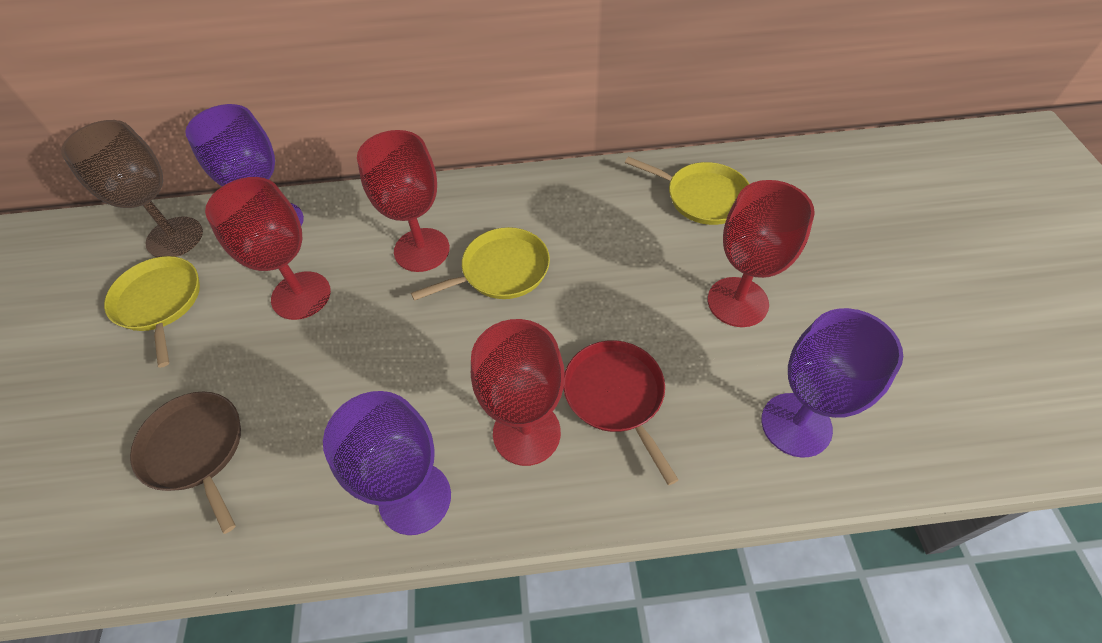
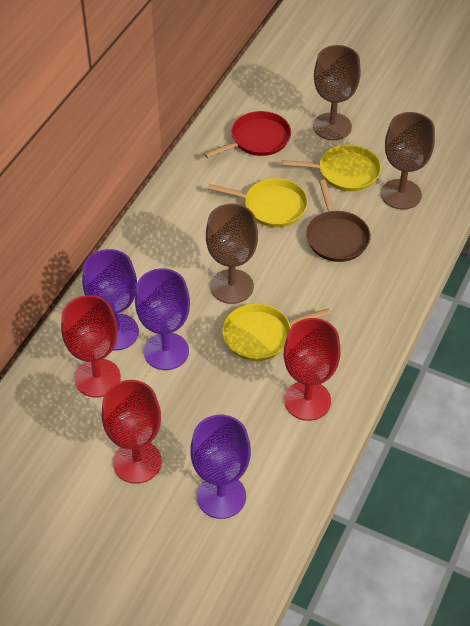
brown goblet: 1 -> 3
red goblet: 4 -> 3

